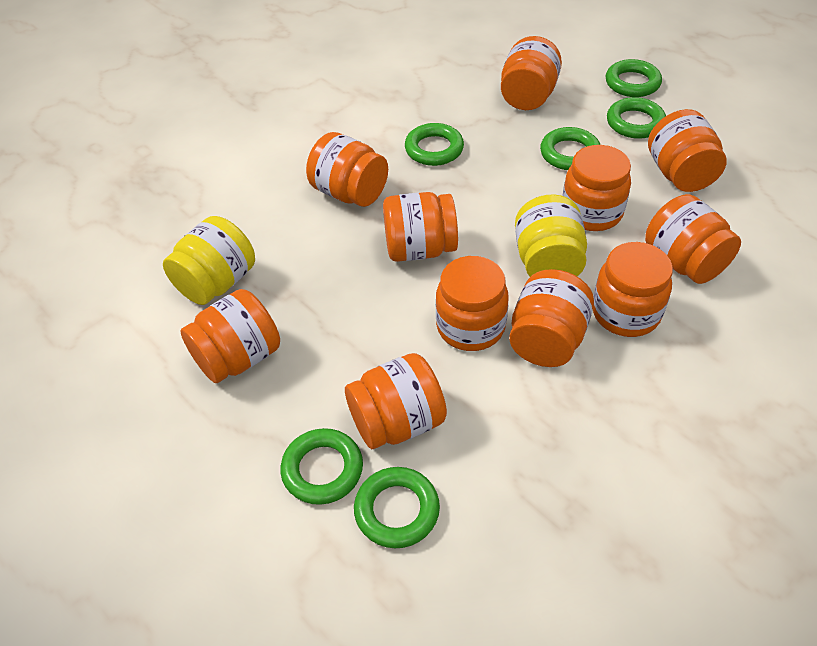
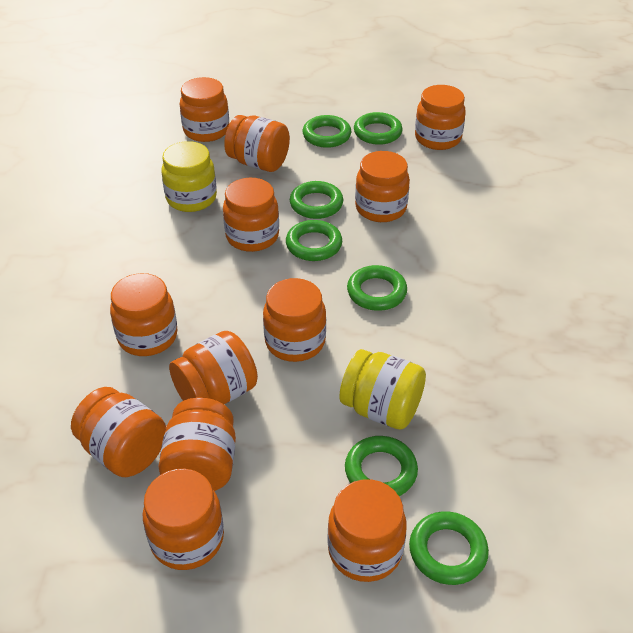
green ring: 6 -> 7
orange jar: 11 -> 12

